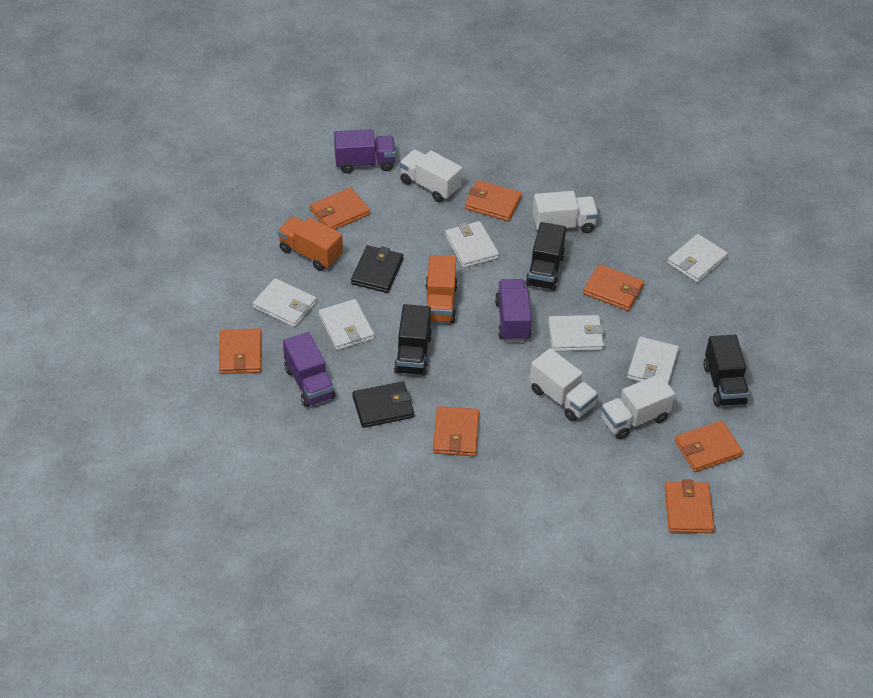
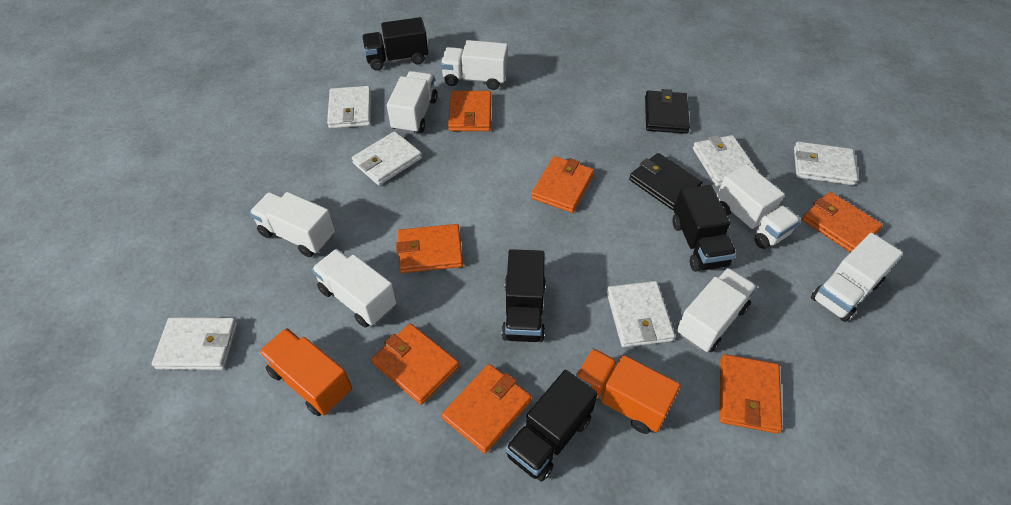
black truck: 3 -> 4
purple truck: 3 -> 0
white truck: 4 -> 7

